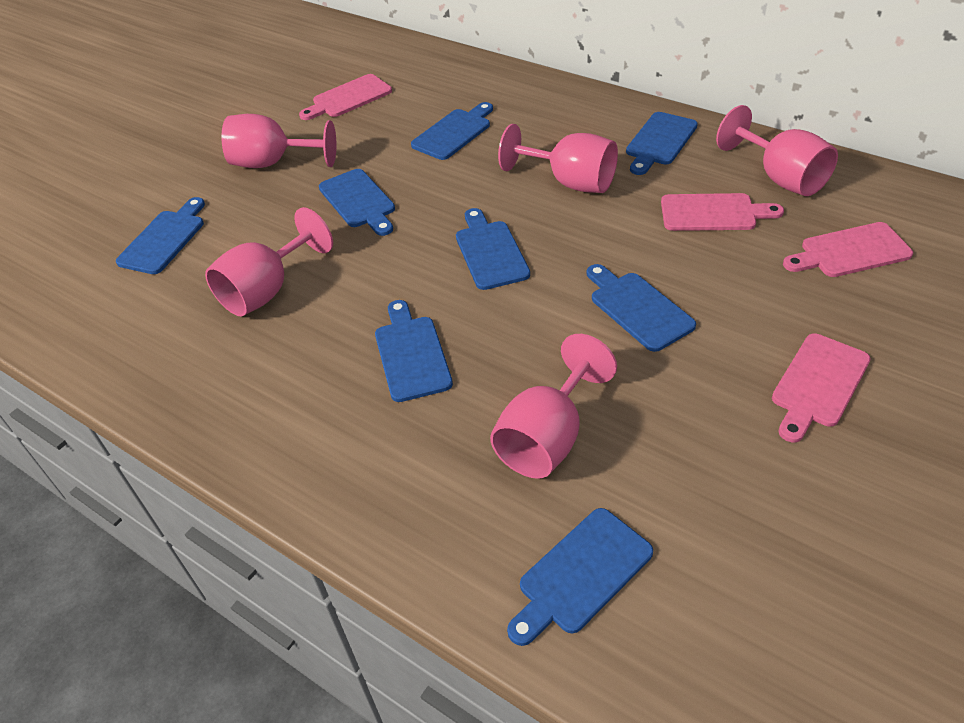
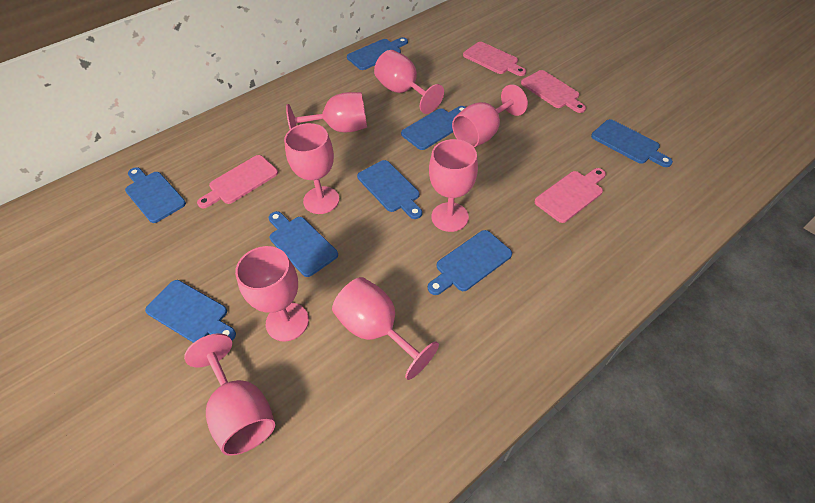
pink goblet: 5 -> 8

